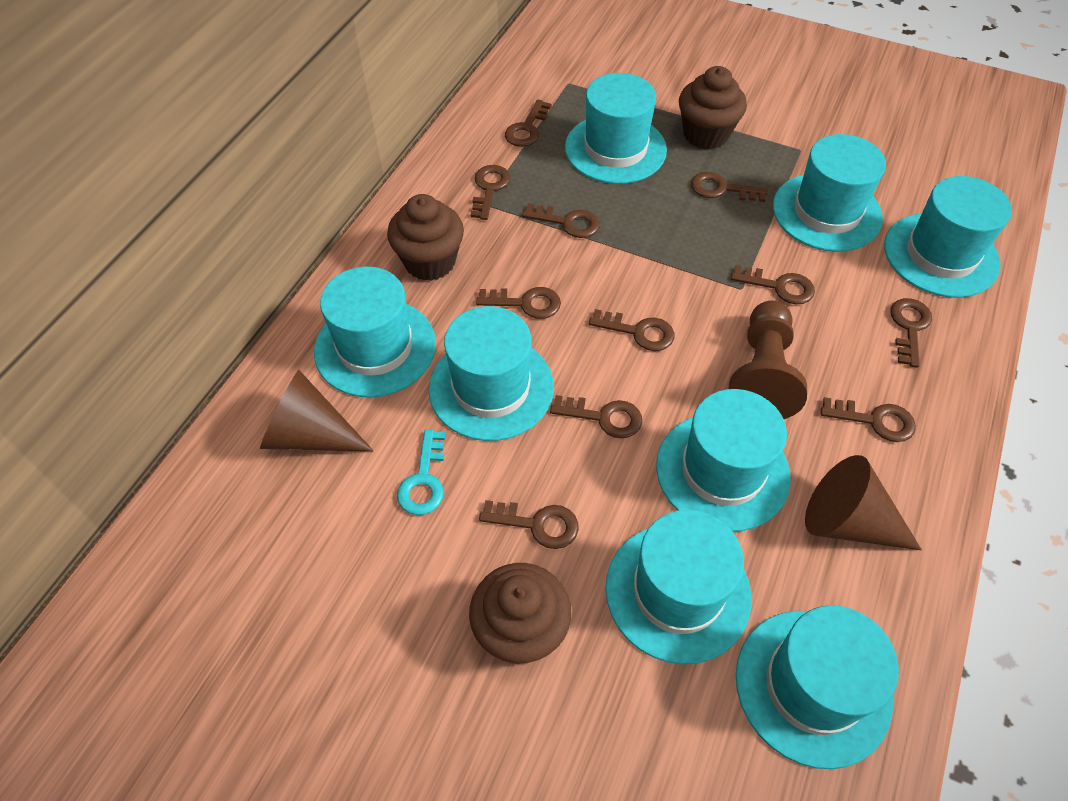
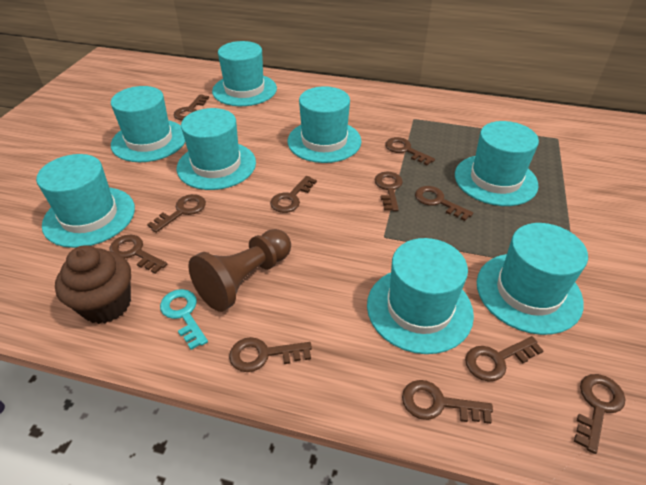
brown cone: 2 -> 0
brown cupcake: 3 -> 1

